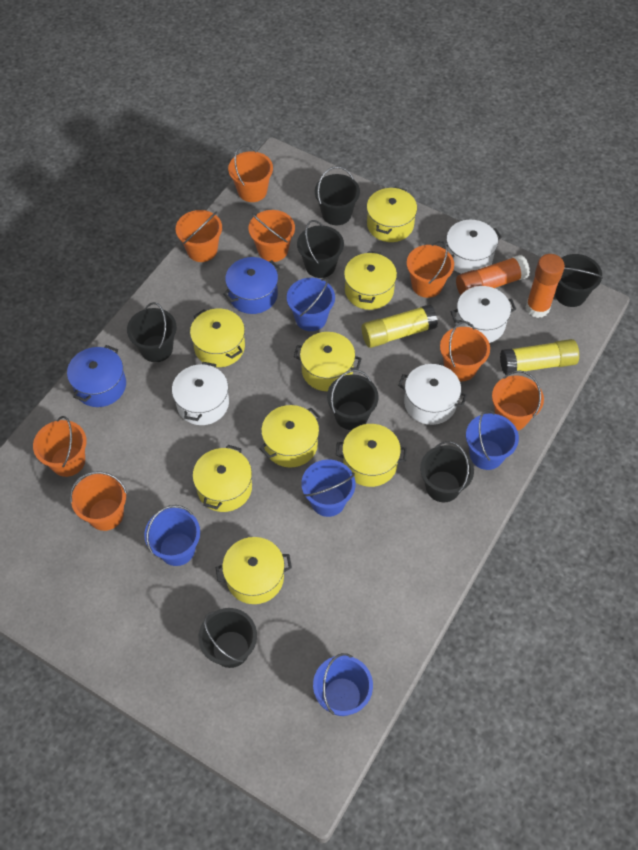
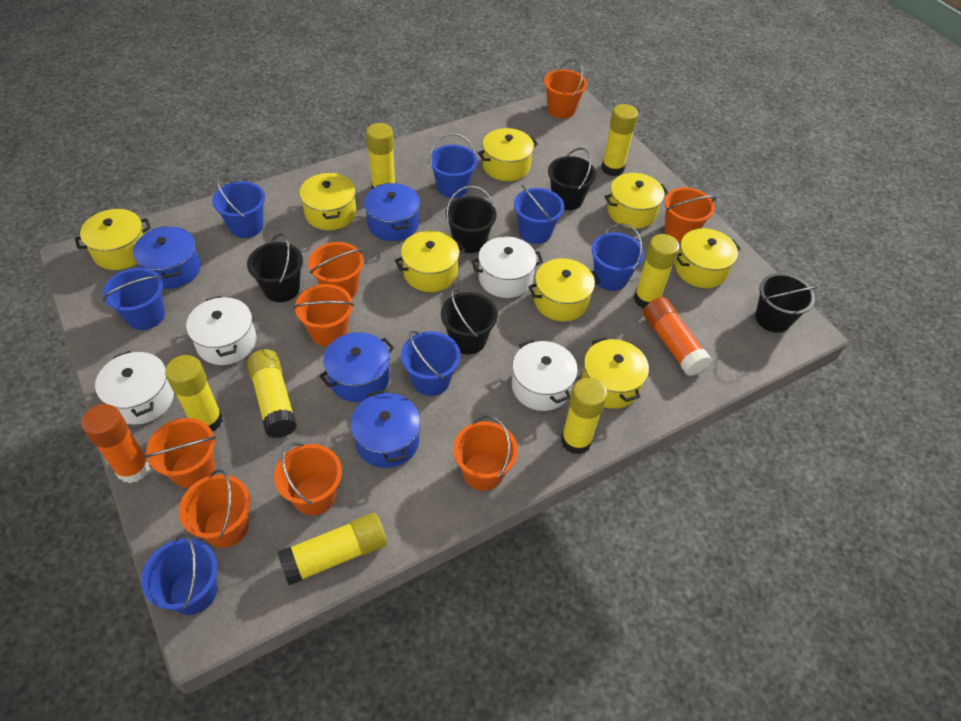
black bucket: 7 -> 5
blue bucket: 5 -> 7
blue pot: 2 -> 4
yellow glue stick: 2 -> 7

